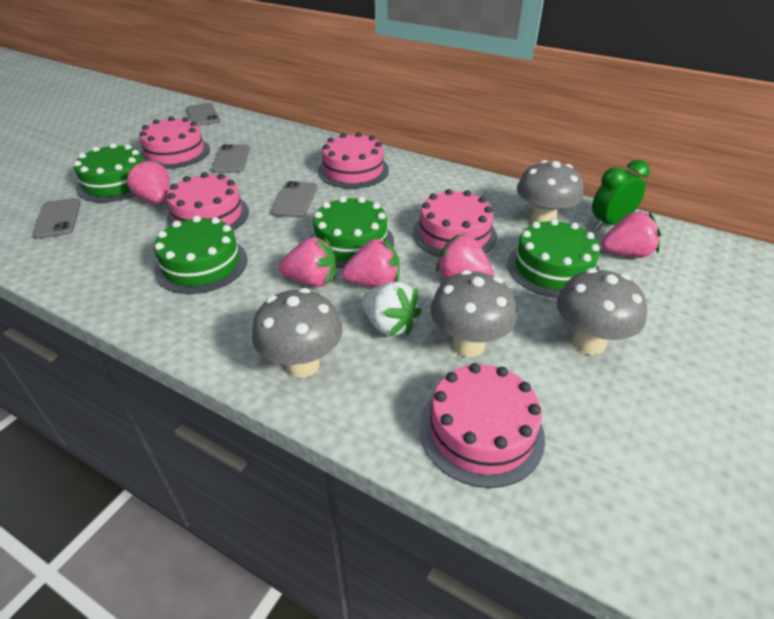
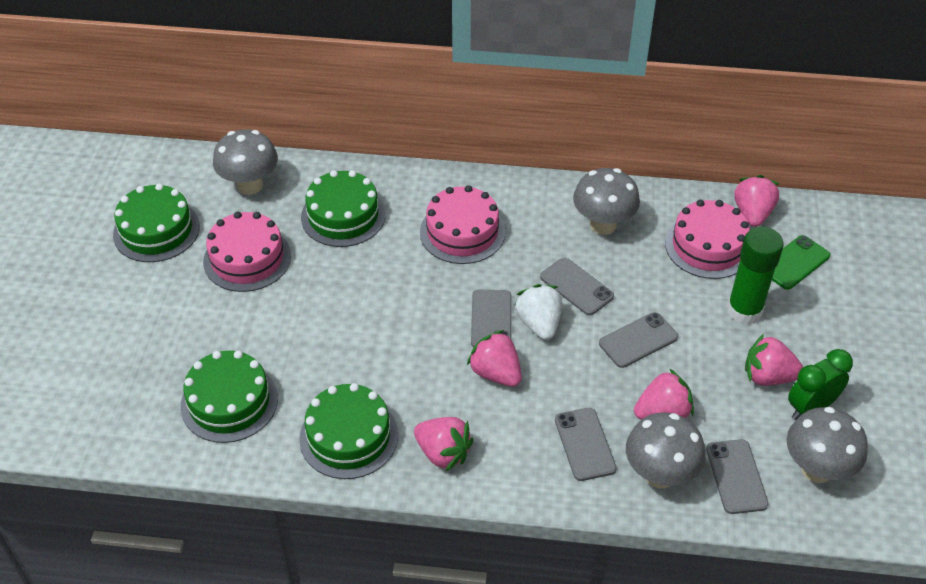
green glue stick: 0 -> 1
green phone: 0 -> 1
grey phone: 4 -> 5
pink cake: 5 -> 3

